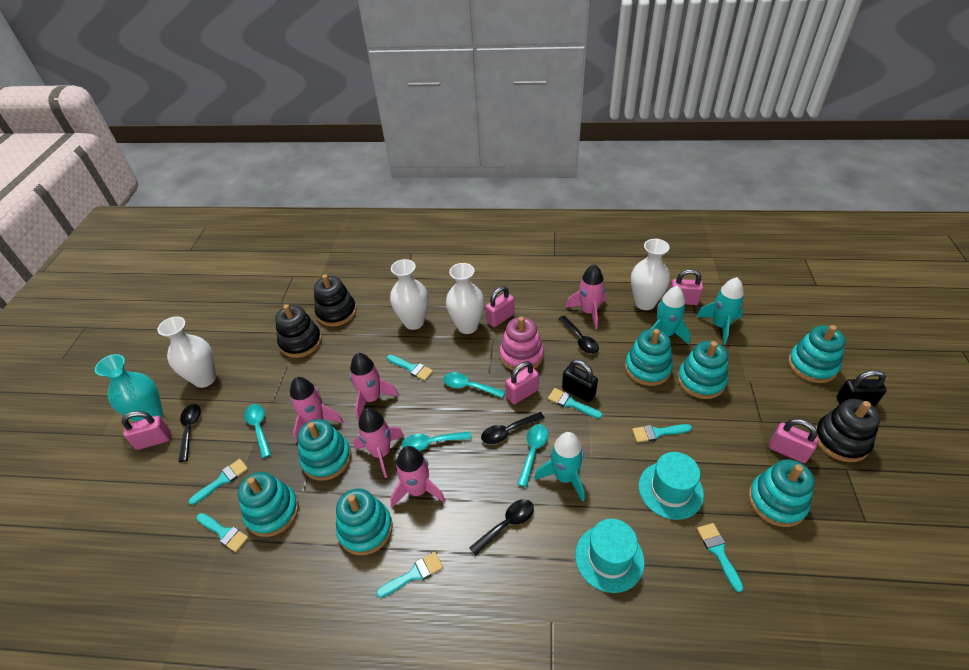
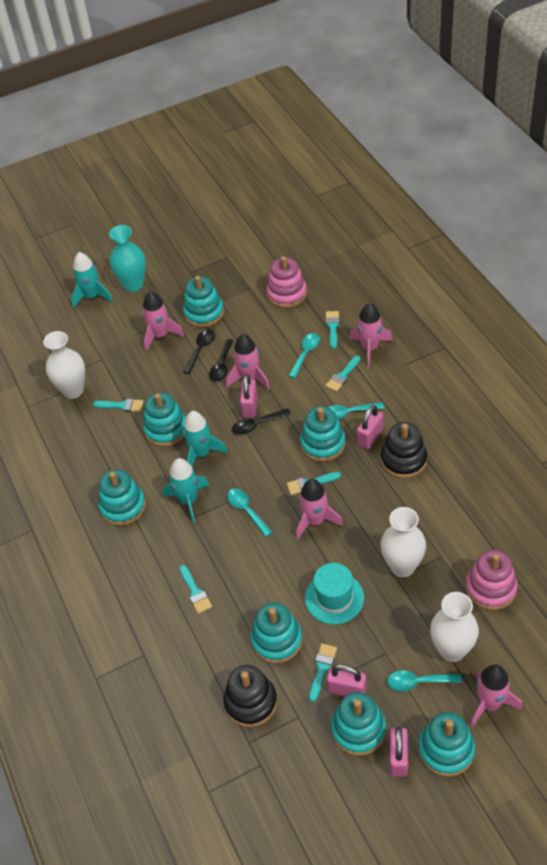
black padlock: 2 -> 0
black spoon: 4 -> 3
black stacking toy: 3 -> 2
pink padlock: 5 -> 4
pink stacking toy: 1 -> 2
turquoise brush: 7 -> 6
turquoise hat: 2 -> 1
white vase: 4 -> 3

